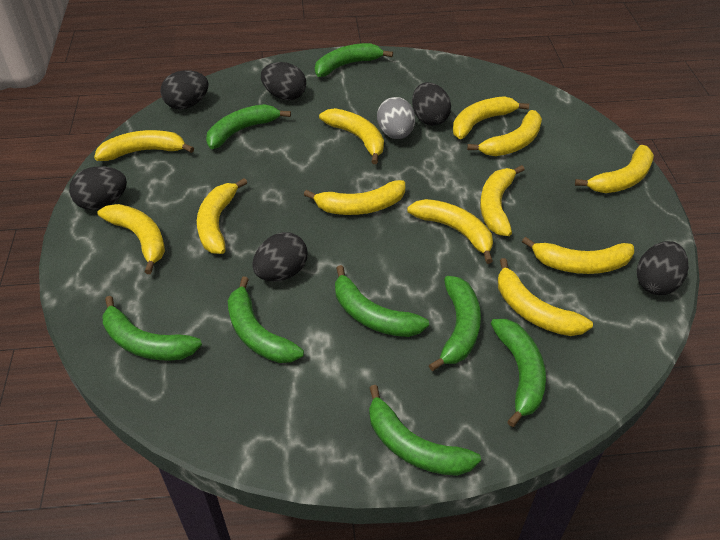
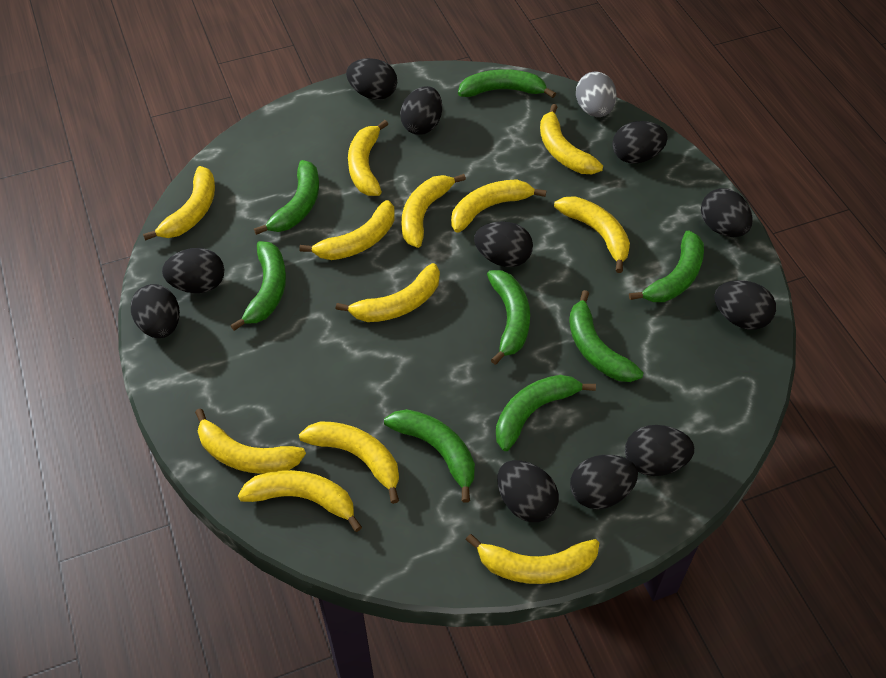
black egg: 6 -> 11

